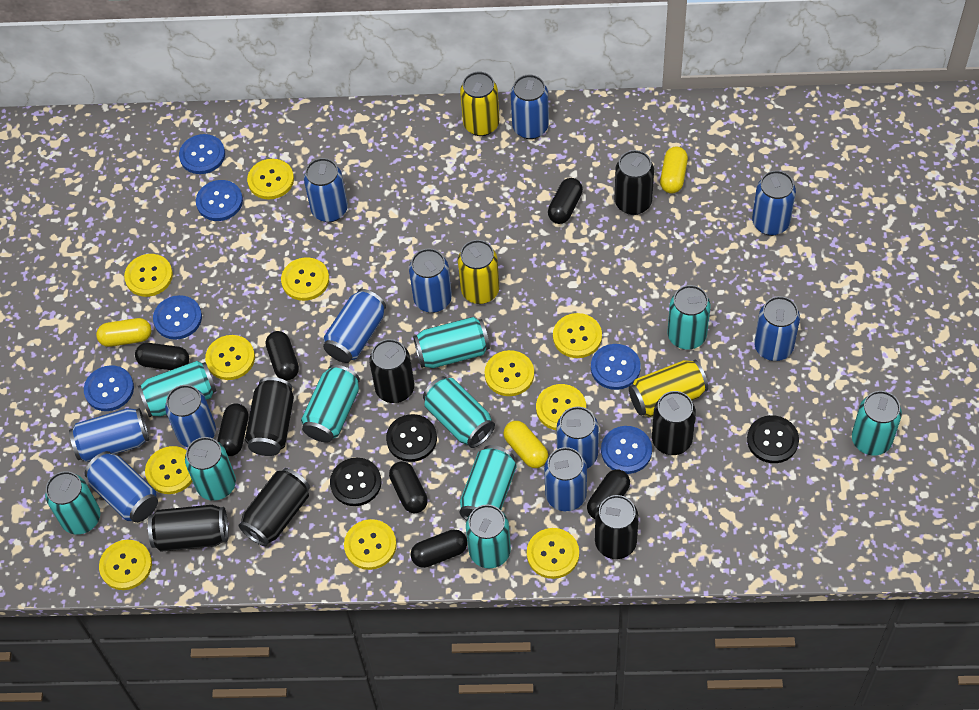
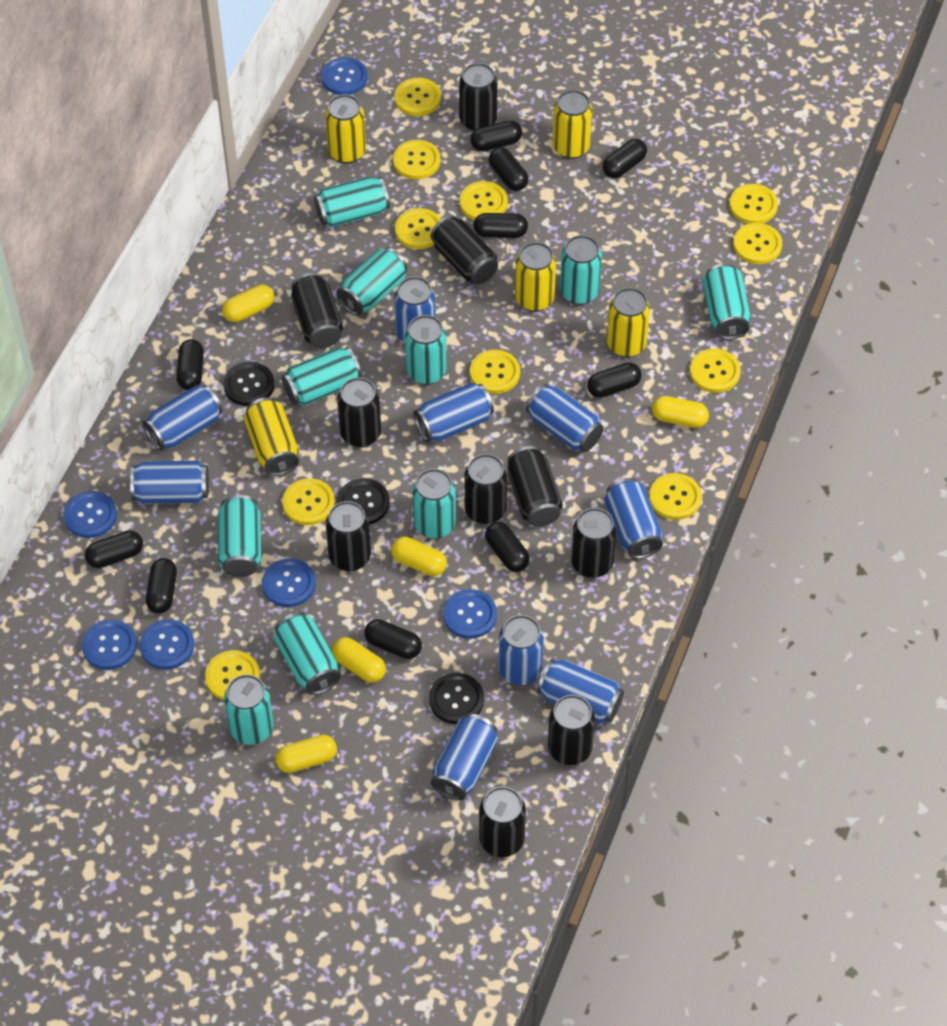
black can: 7 -> 10
black capsule: 7 -> 10
blue can: 11 -> 9
yellow can: 3 -> 5
yellow capsule: 3 -> 5

